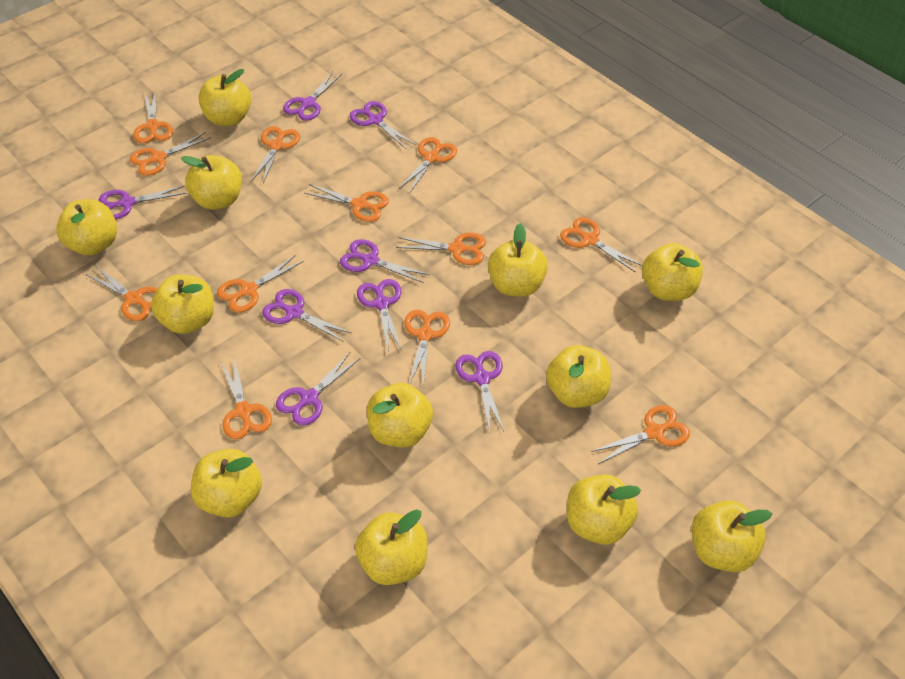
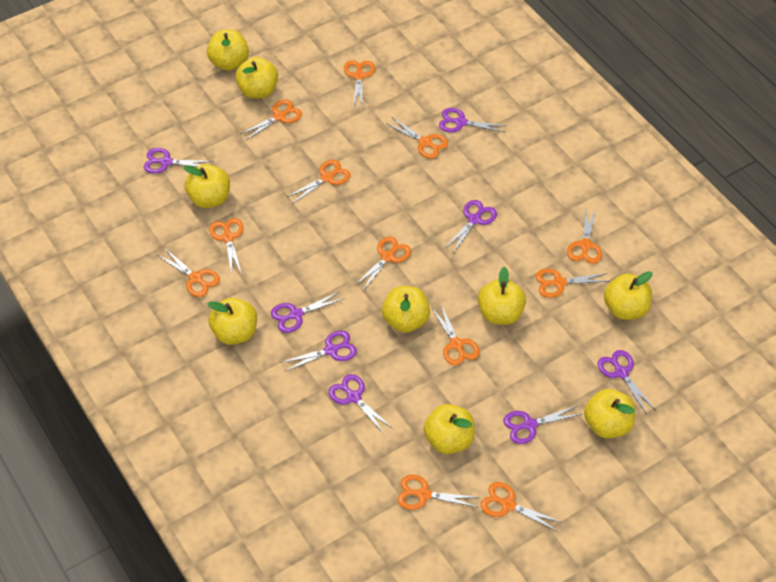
yellow apple: 12 -> 9

